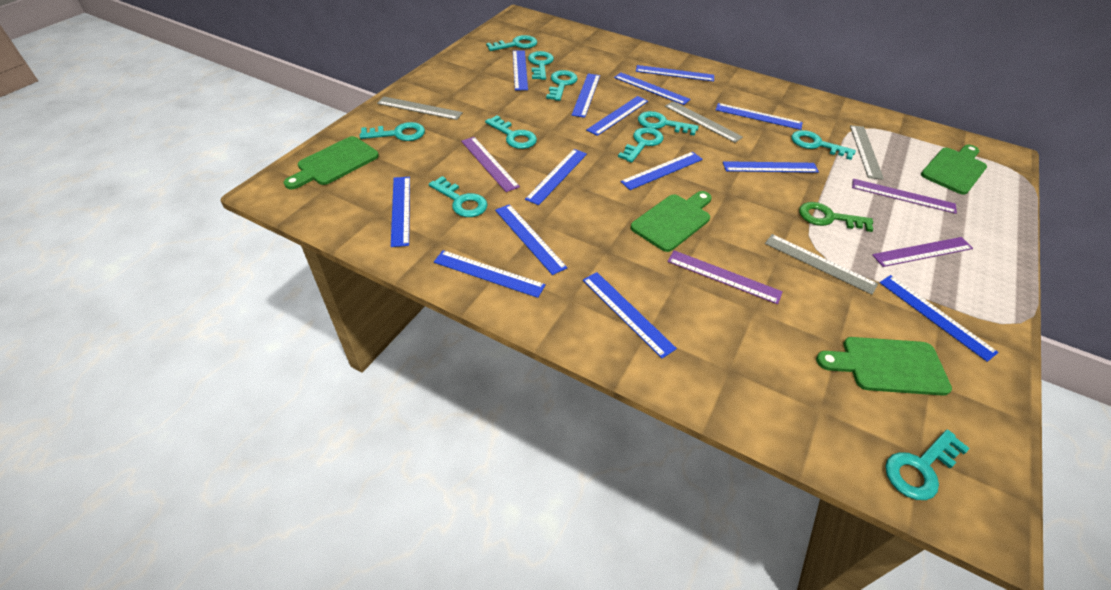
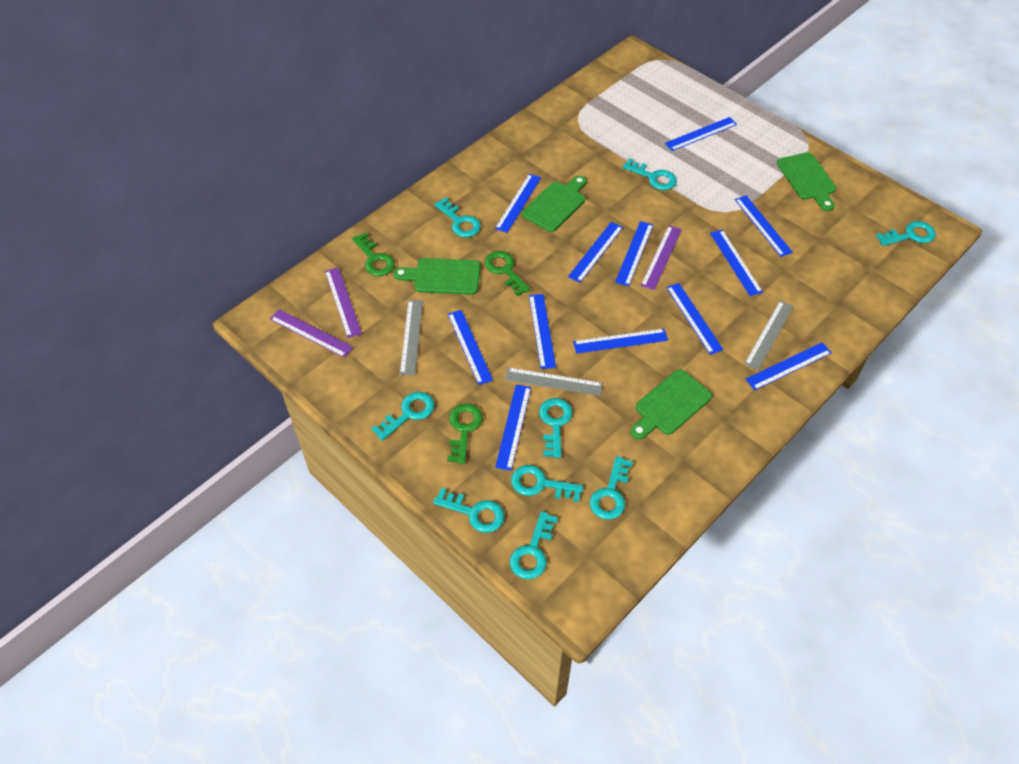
blue ruler: 14 -> 12
green key: 1 -> 3
grey ruler: 4 -> 3
purple ruler: 4 -> 3
turquoise key: 10 -> 9

